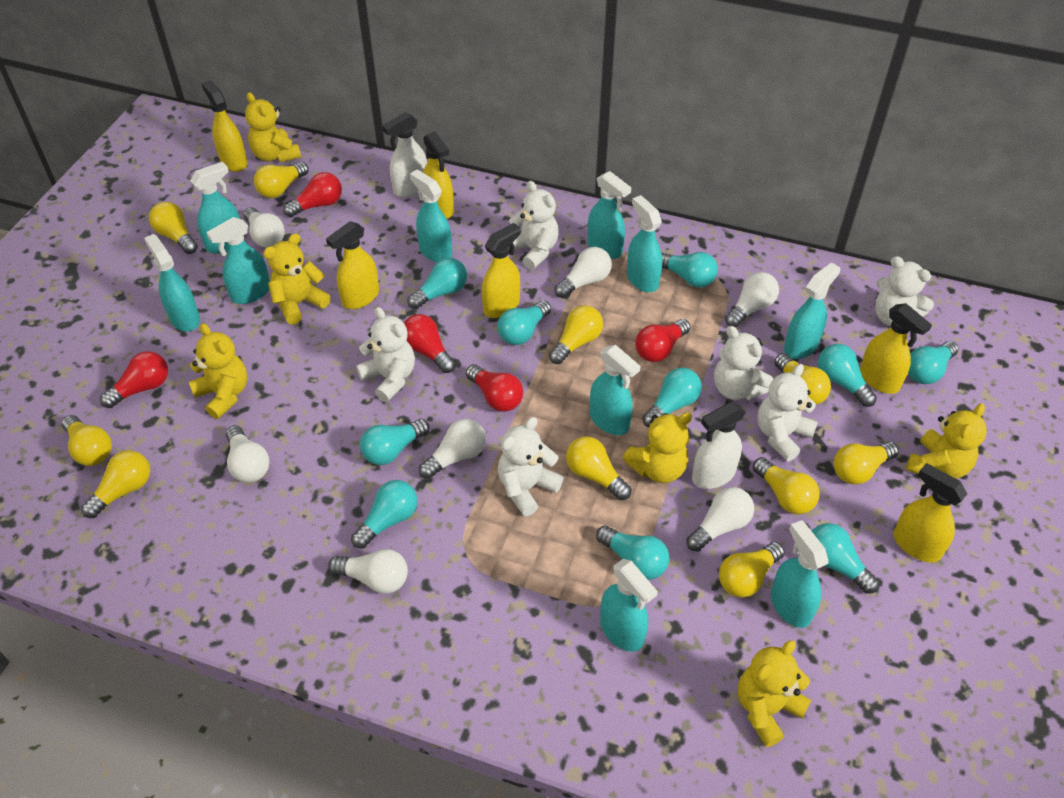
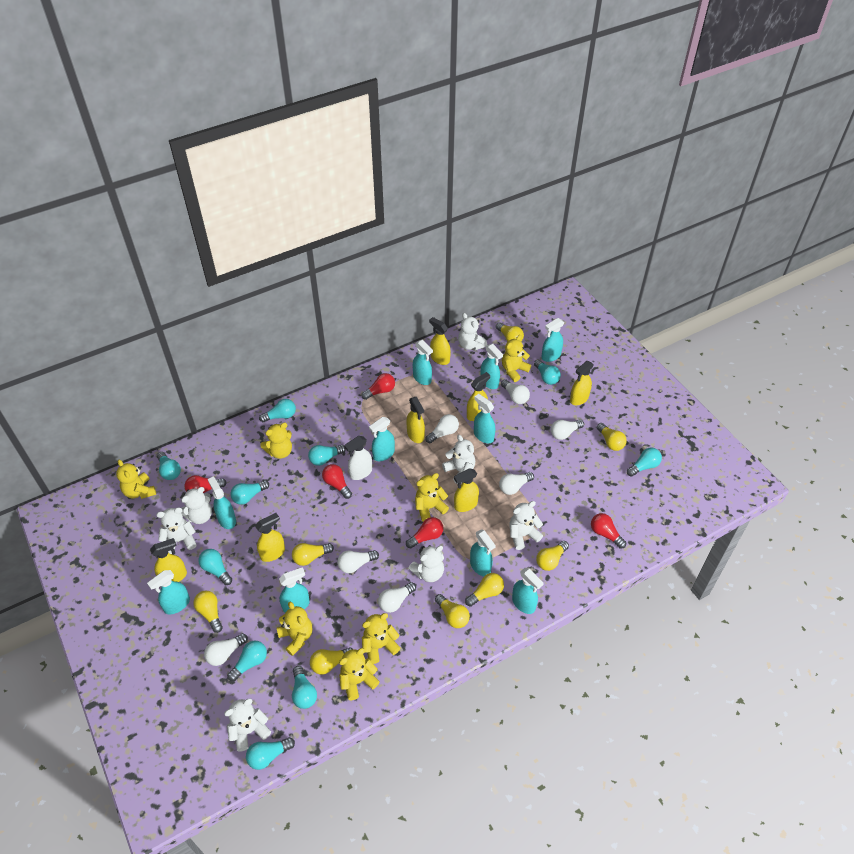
white spray bottle: 2 -> 1
white teddy bear: 6 -> 7
yellow light bulb: 10 -> 8
yellow spray bottle: 6 -> 7
yellow teddy bear: 6 -> 7

